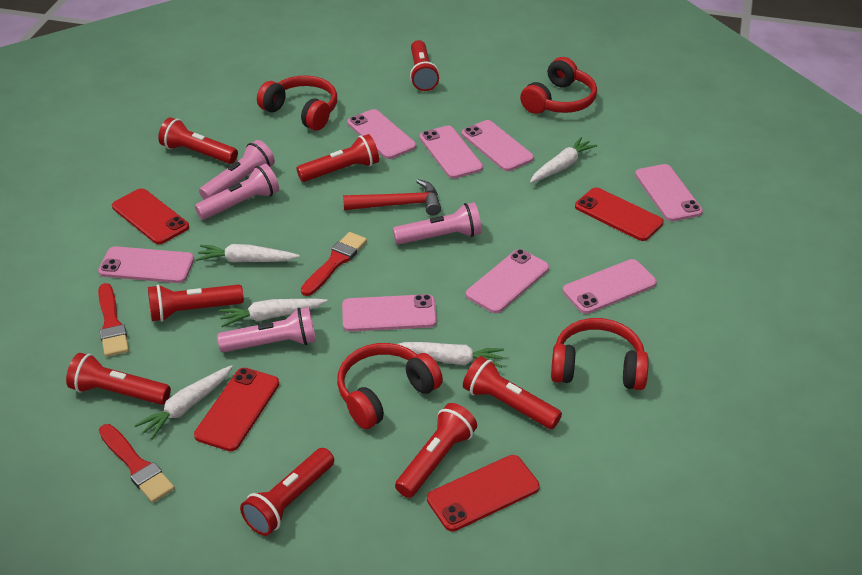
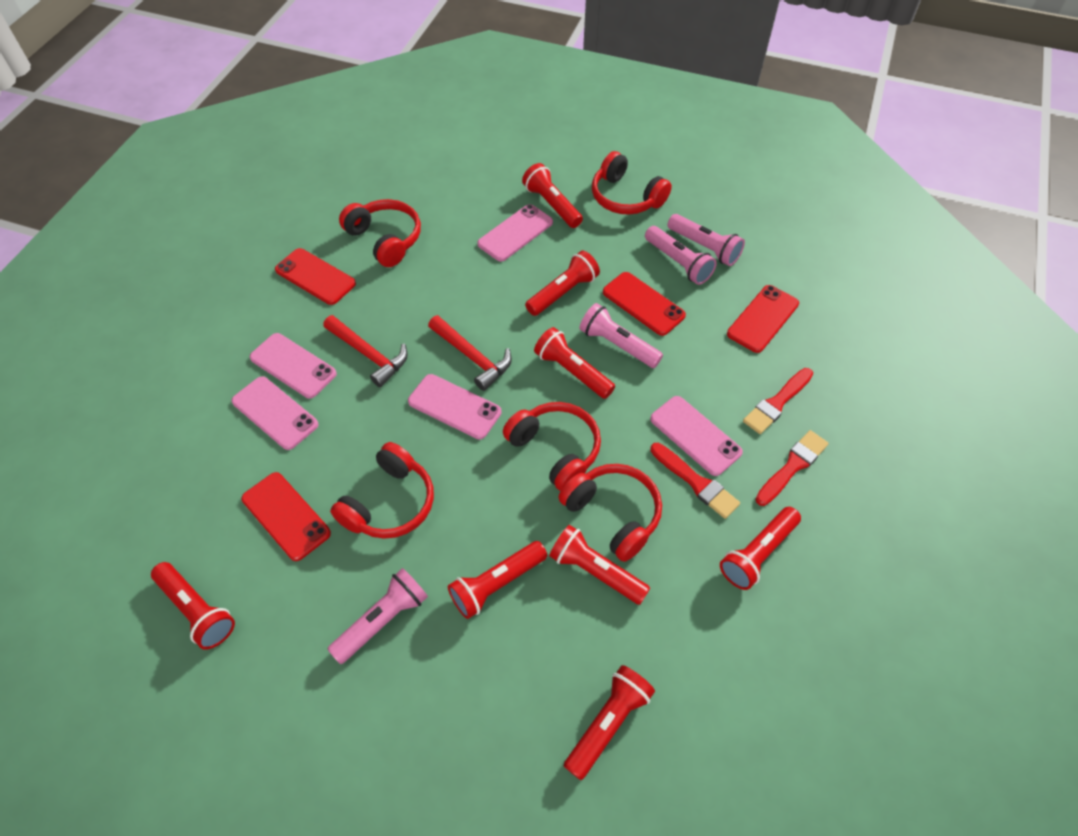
pink phone: 8 -> 5
red hammer: 1 -> 2
red headphones: 4 -> 5
white carrot: 5 -> 0

